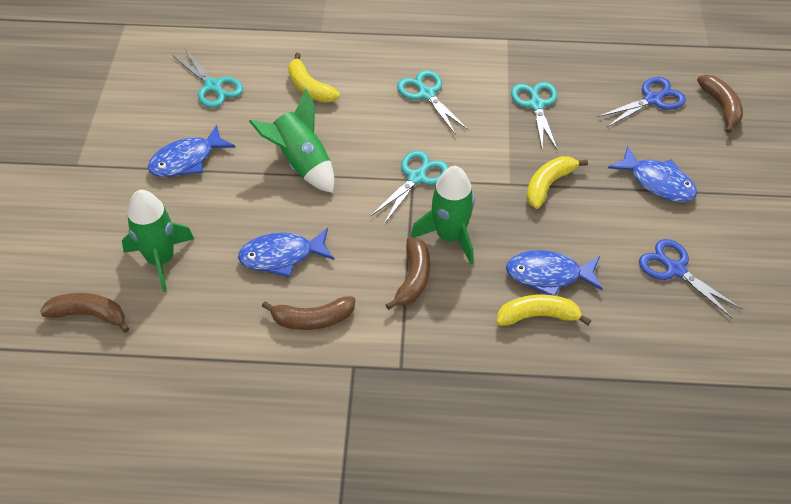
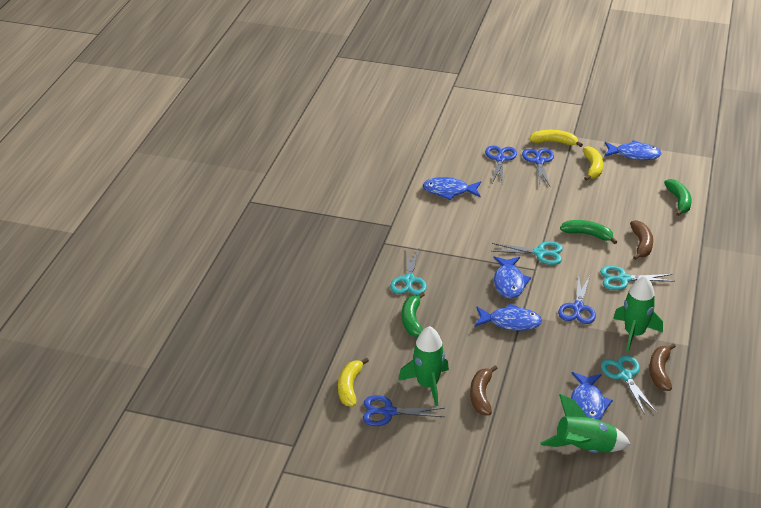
blue fish: 4 -> 5
blue scissors: 2 -> 4
brown banana: 4 -> 3
green banana: 0 -> 3

